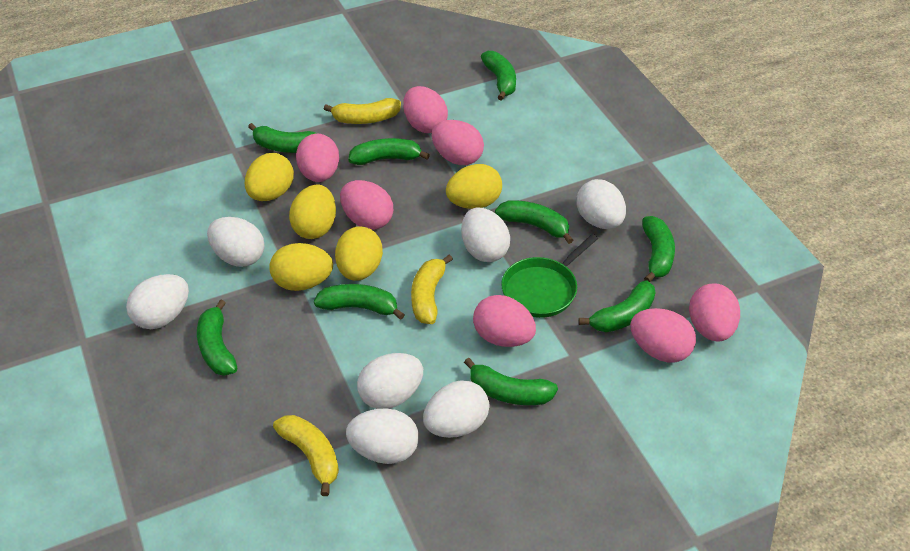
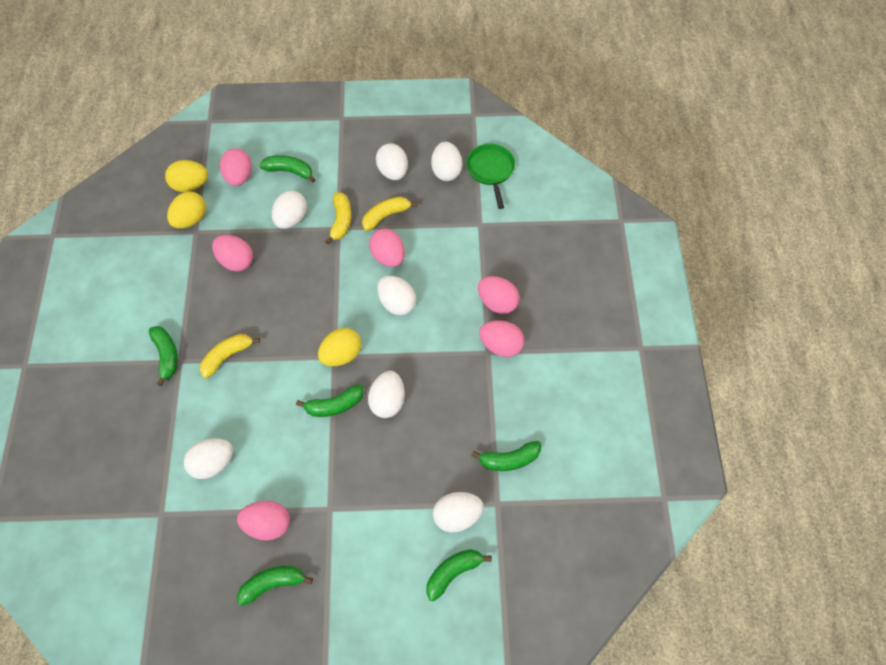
green banana: 9 -> 6
pink egg: 7 -> 6
yellow egg: 5 -> 3

